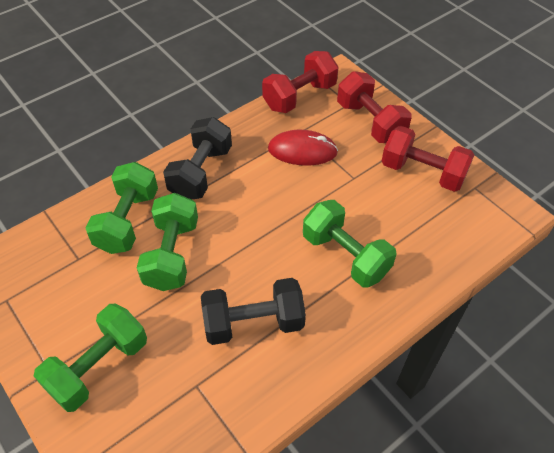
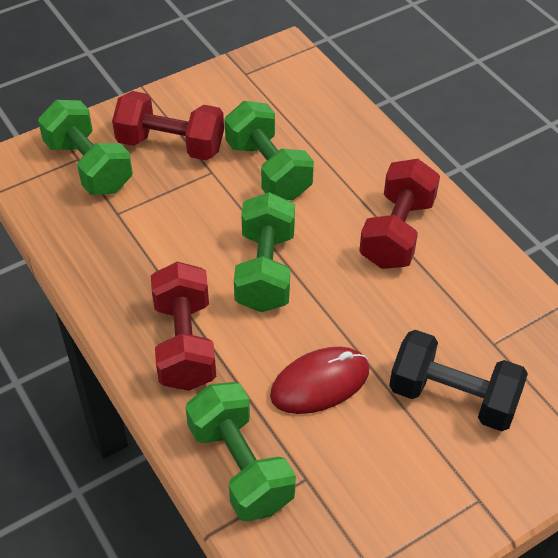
black dumbbell: 2 -> 1

